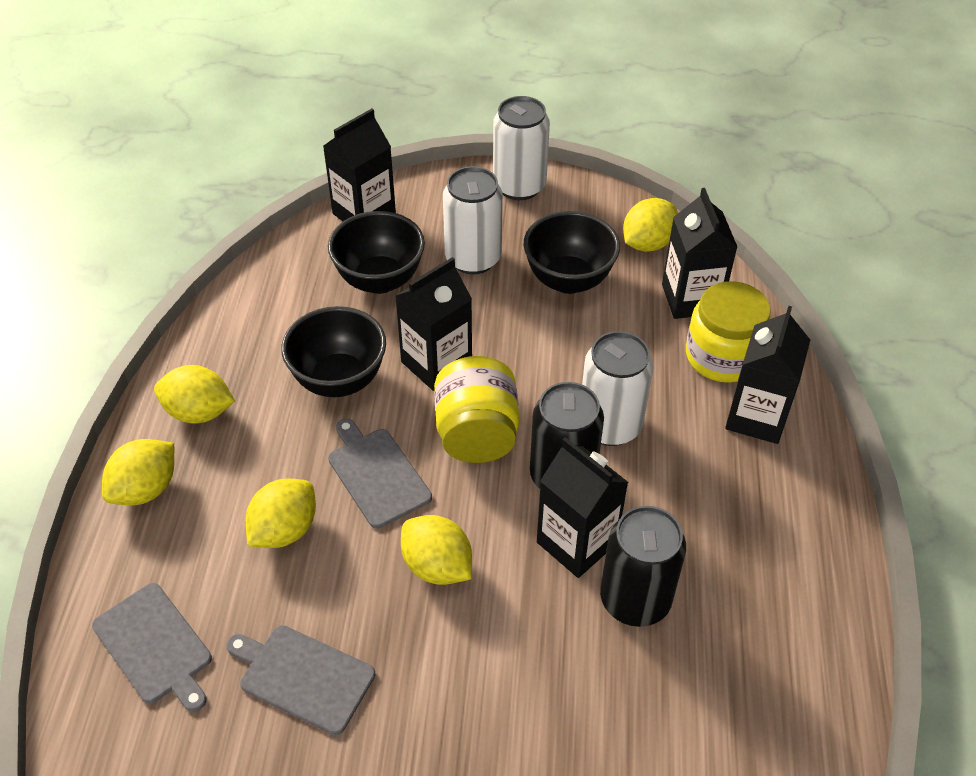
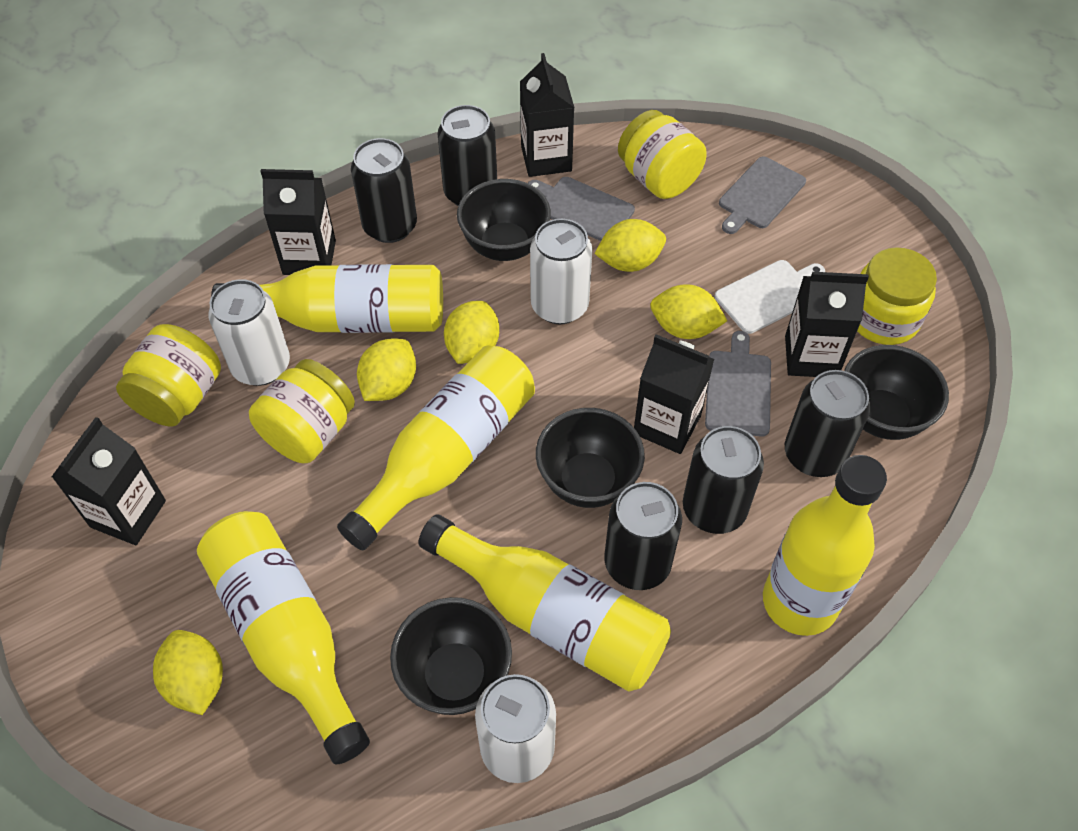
black bowl: 3 -> 4
black can: 2 -> 5
white cutting board: 0 -> 1
yellow bottle: 0 -> 5
yellow jar: 2 -> 4

